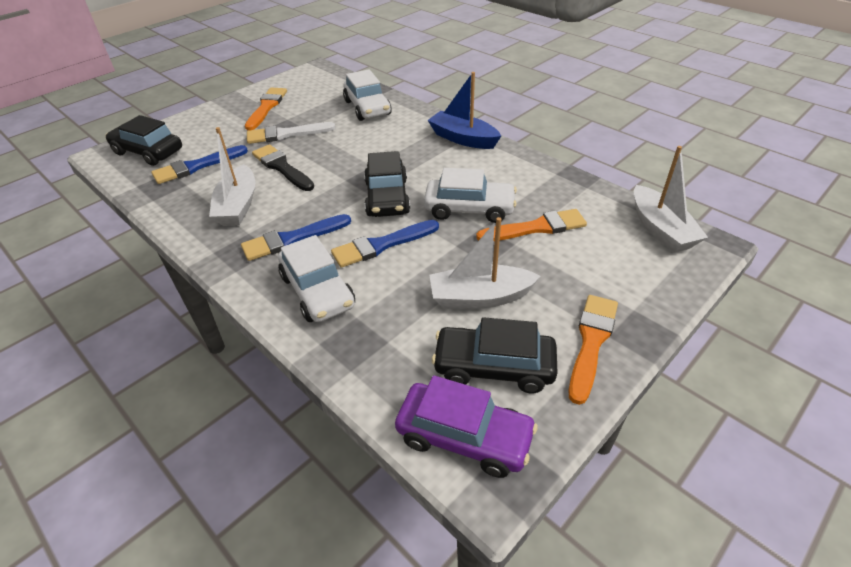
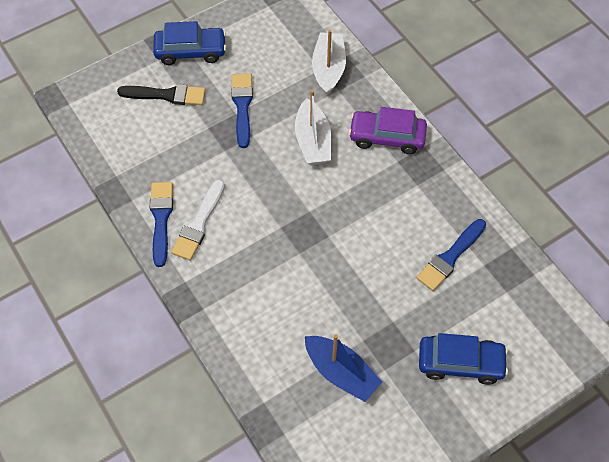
black car: 3 -> 0
blue car: 0 -> 2
orange brush: 3 -> 0
white boat: 3 -> 2
white car: 3 -> 0

